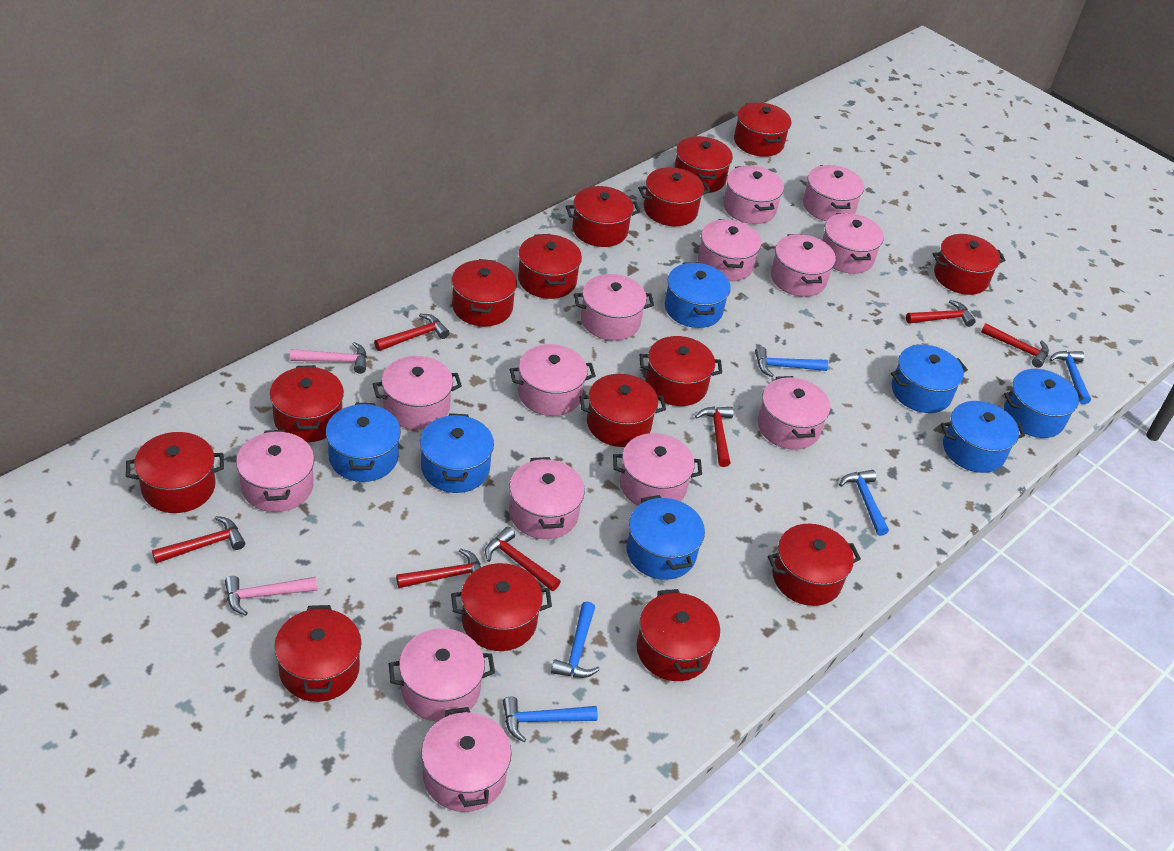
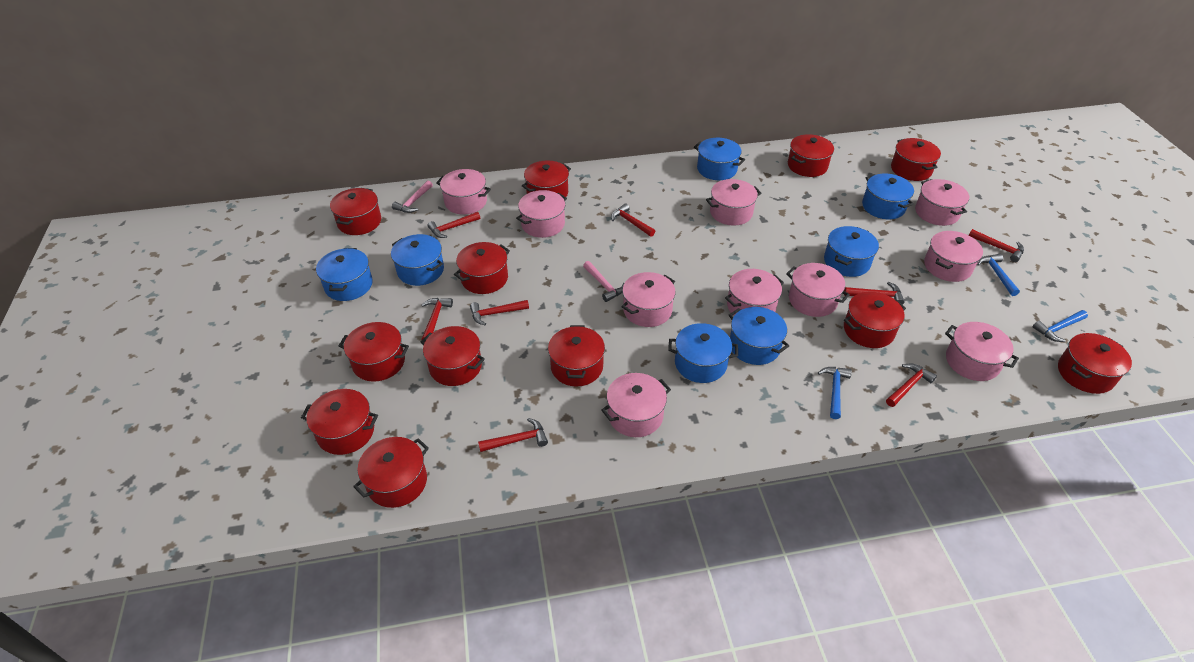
blue hammer: 5 -> 3
pink pot: 14 -> 10
red hammer: 7 -> 8
red pot: 15 -> 12

